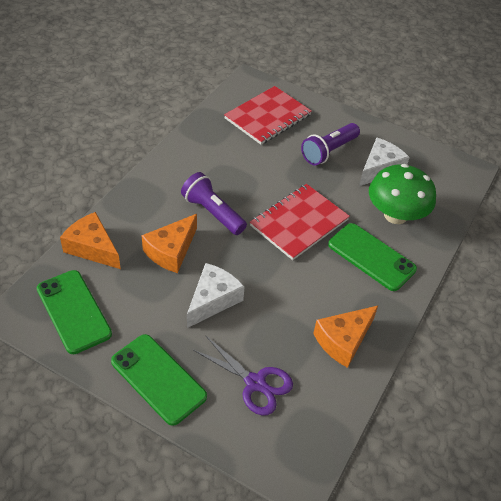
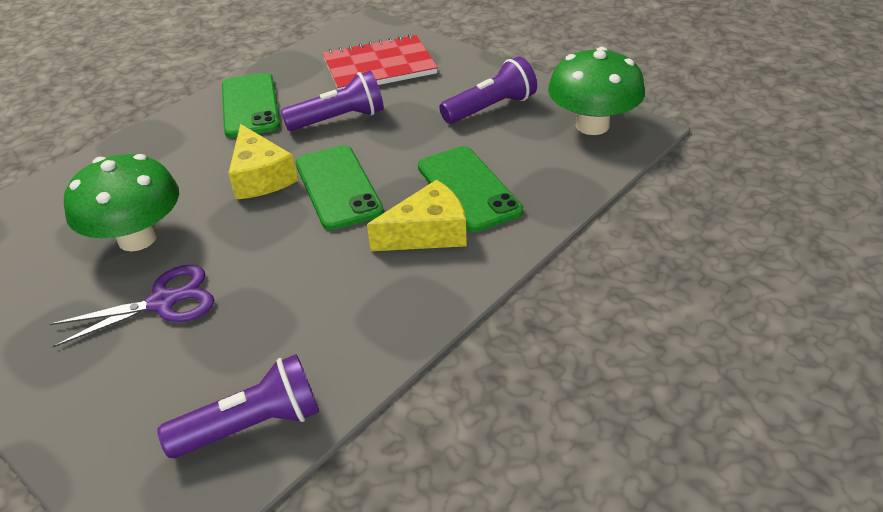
green mushroom: 1 -> 2
orange cheese: 3 -> 0
purple flashlight: 2 -> 3
red notebook: 2 -> 1
white cheese: 2 -> 0
yellow cheese: 0 -> 2

